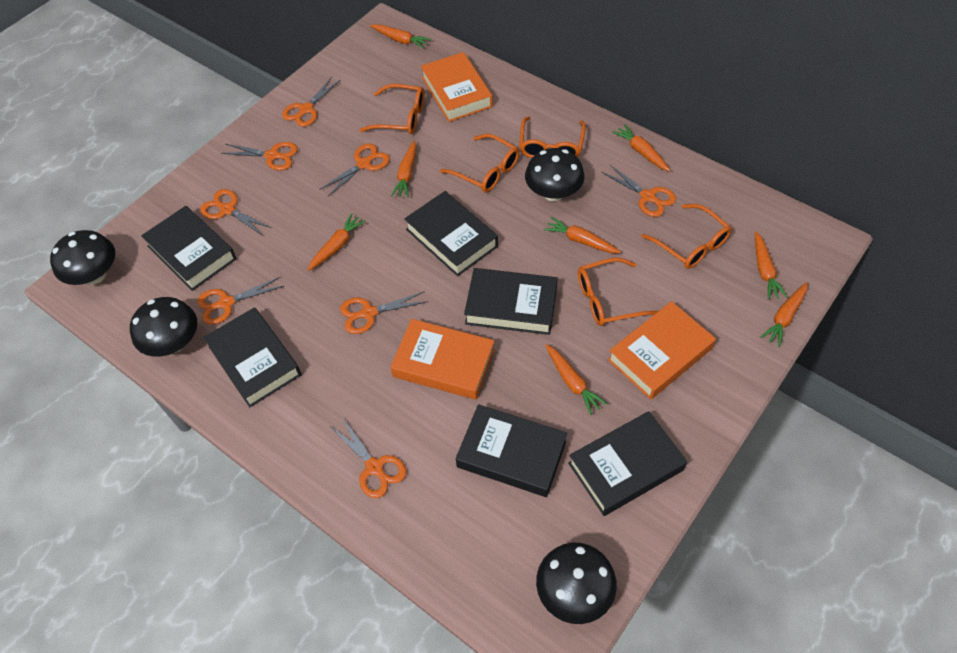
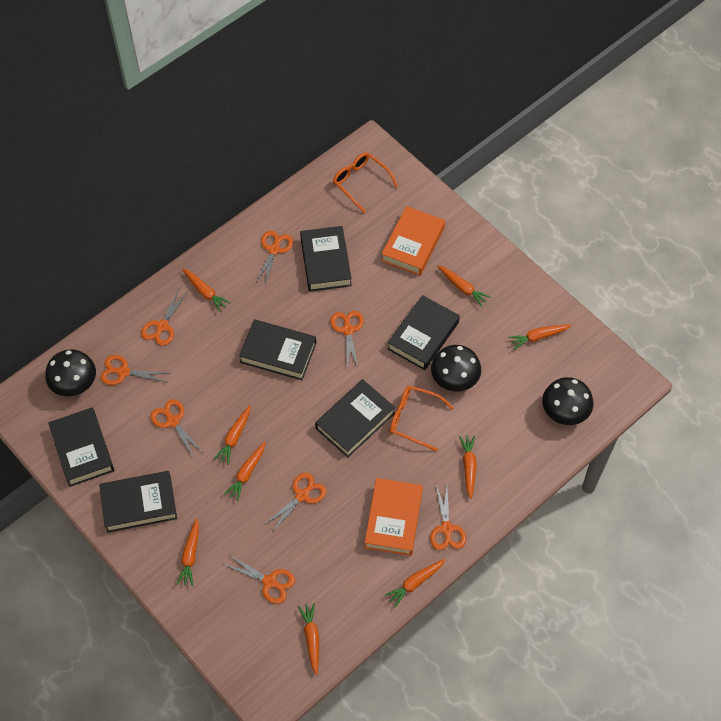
black mushroom: 4 -> 3
orange book: 3 -> 2
orange carrot: 8 -> 9
orange glasses: 5 -> 2

